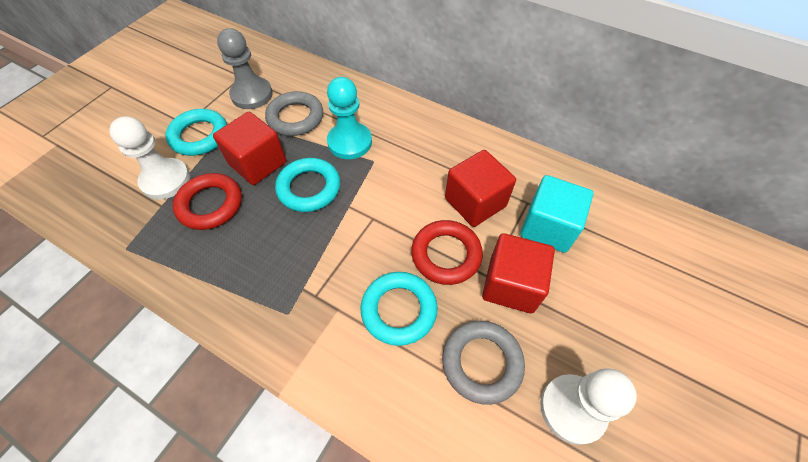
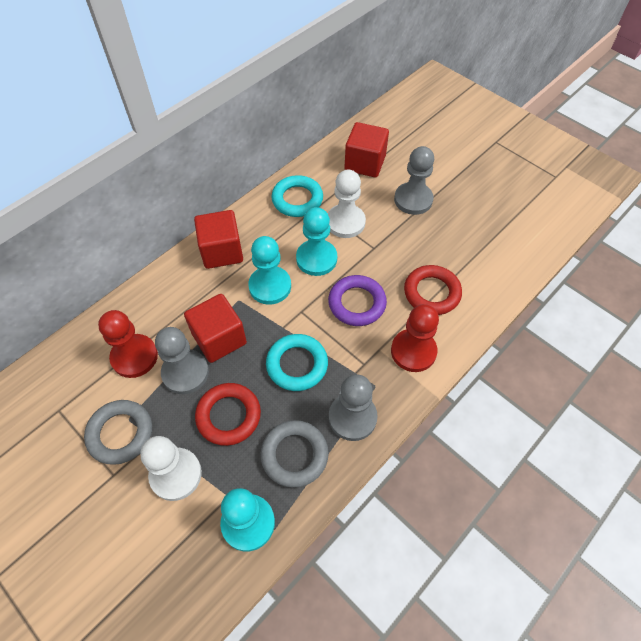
grey pawn: 1 -> 3
purple ring: 0 -> 1
red pawn: 0 -> 2
turquoise cube: 1 -> 0
turquoise pawn: 1 -> 3
turquoise ring: 3 -> 2

